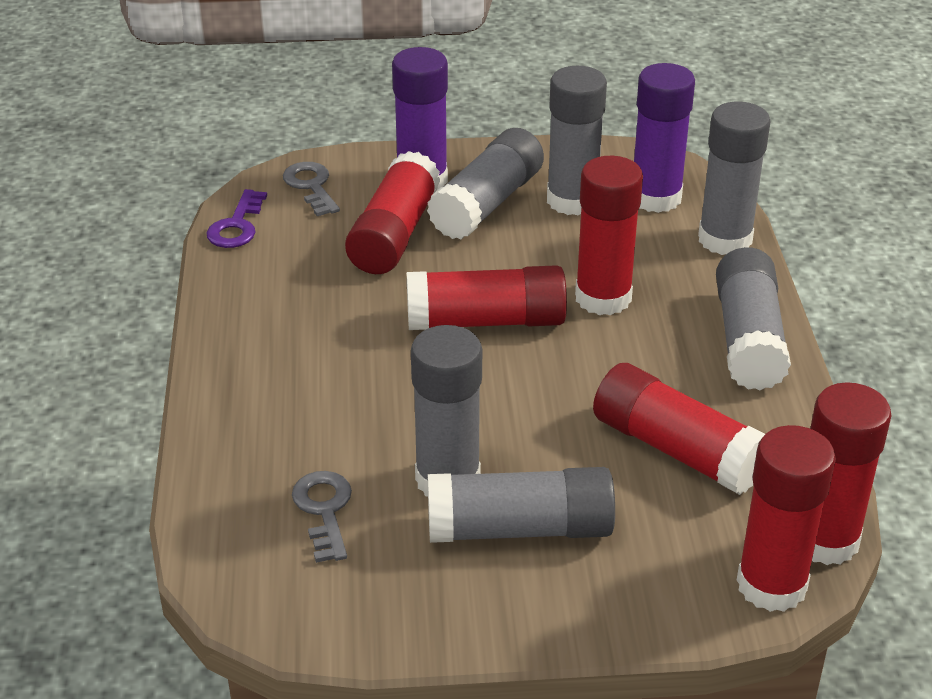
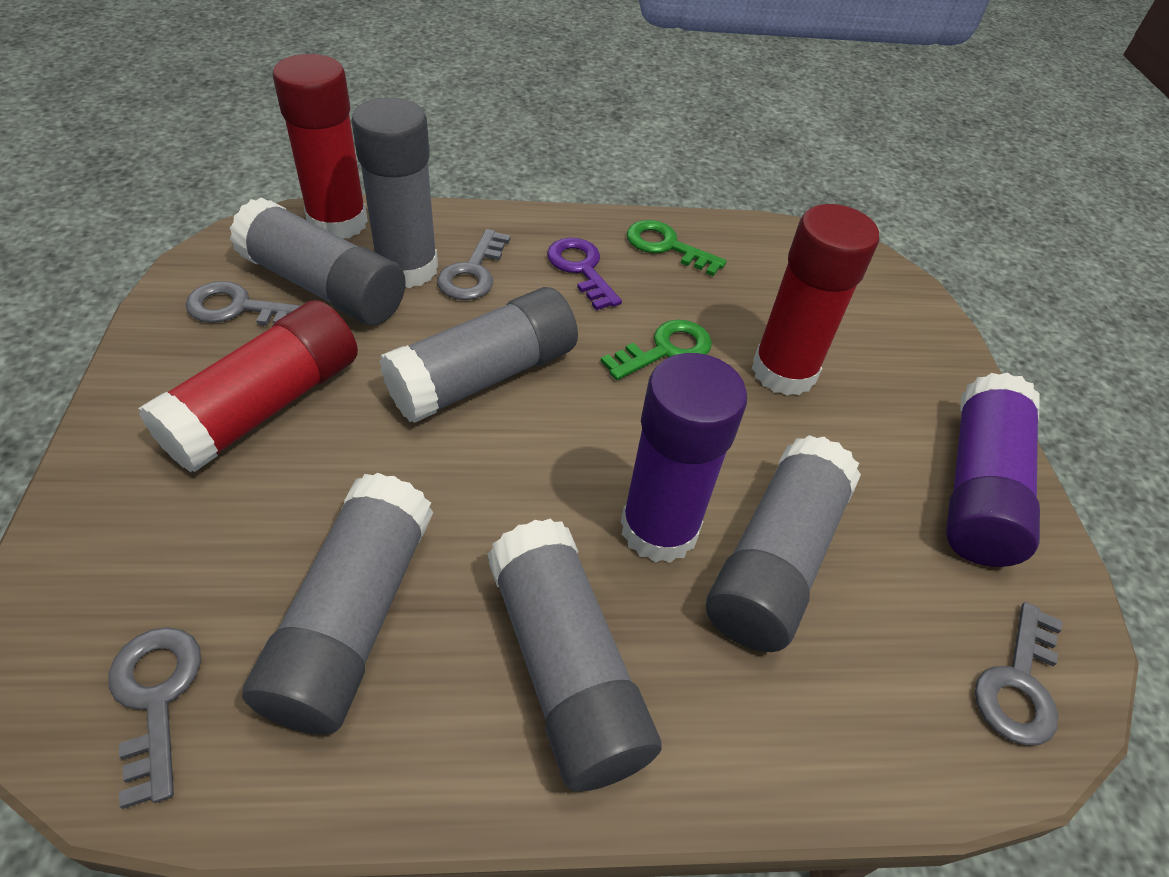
green key: 0 -> 2
grey key: 2 -> 4
red glue stick: 6 -> 3

